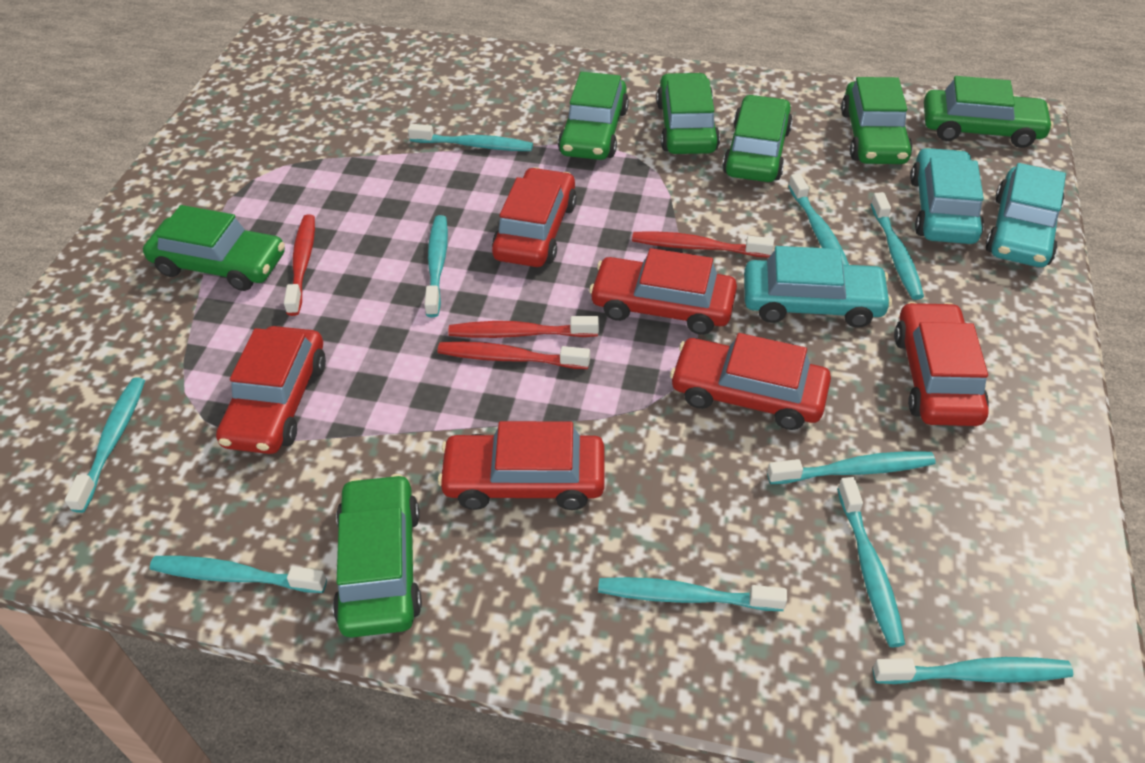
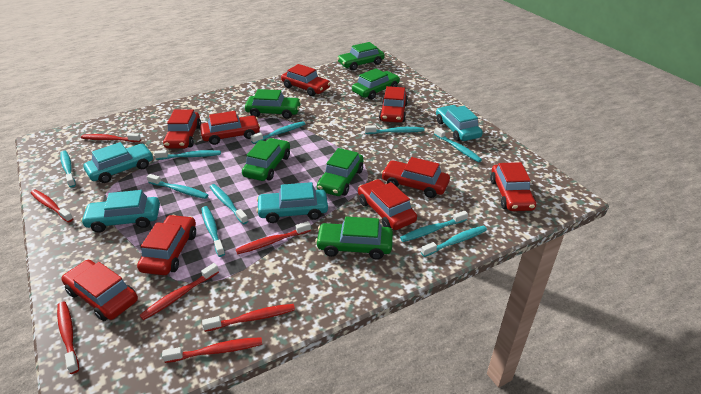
green car: 7 -> 6
red car: 6 -> 9
red toothbrush: 4 -> 7
turquoise car: 3 -> 4

